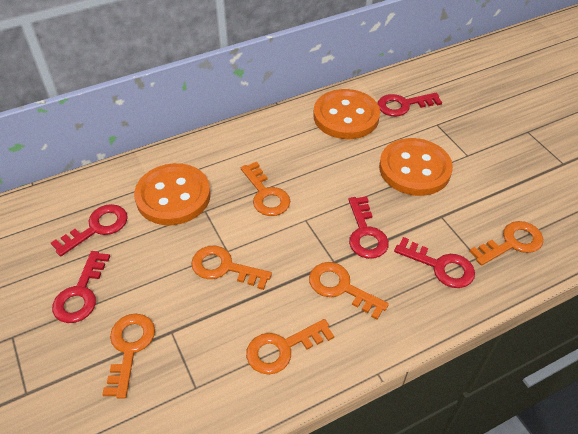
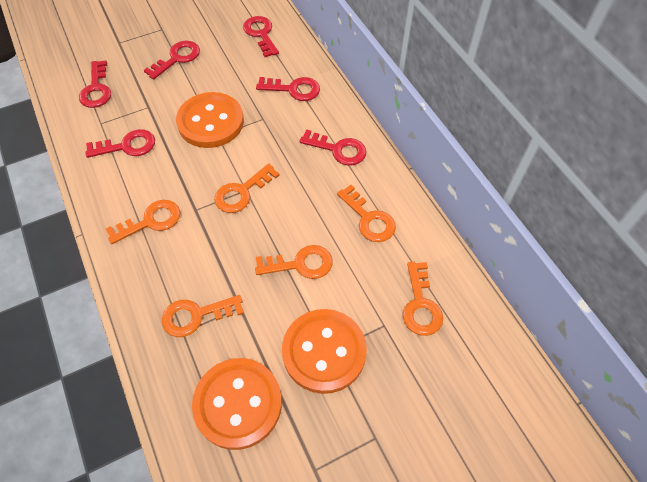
red key: 5 -> 6

